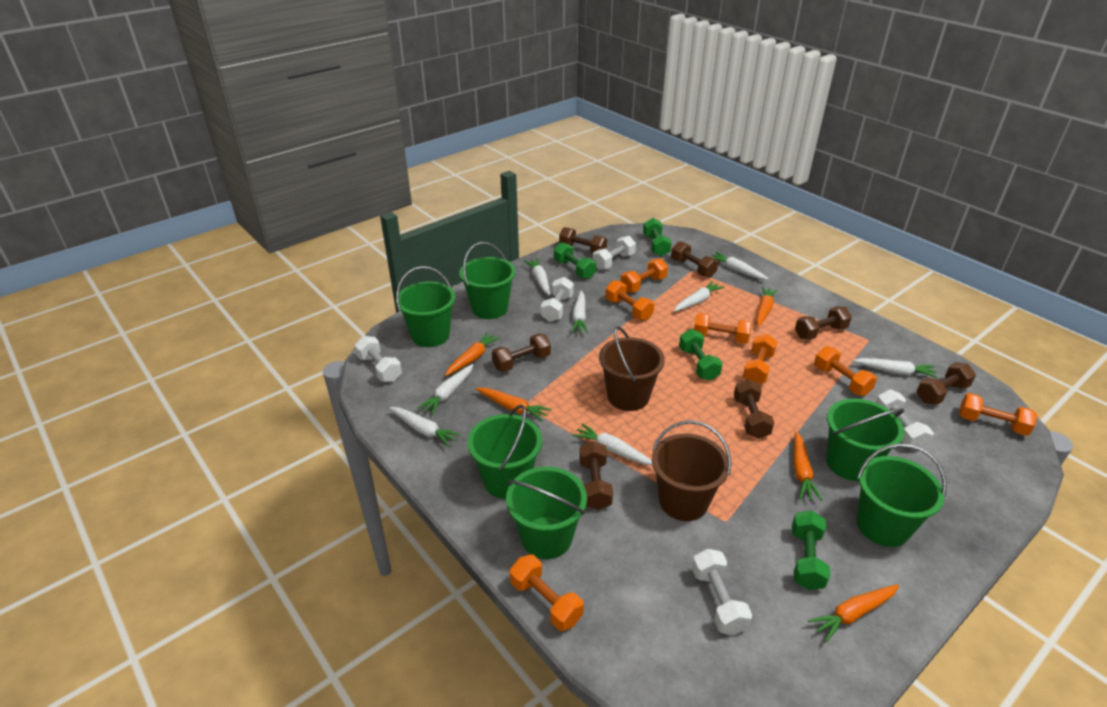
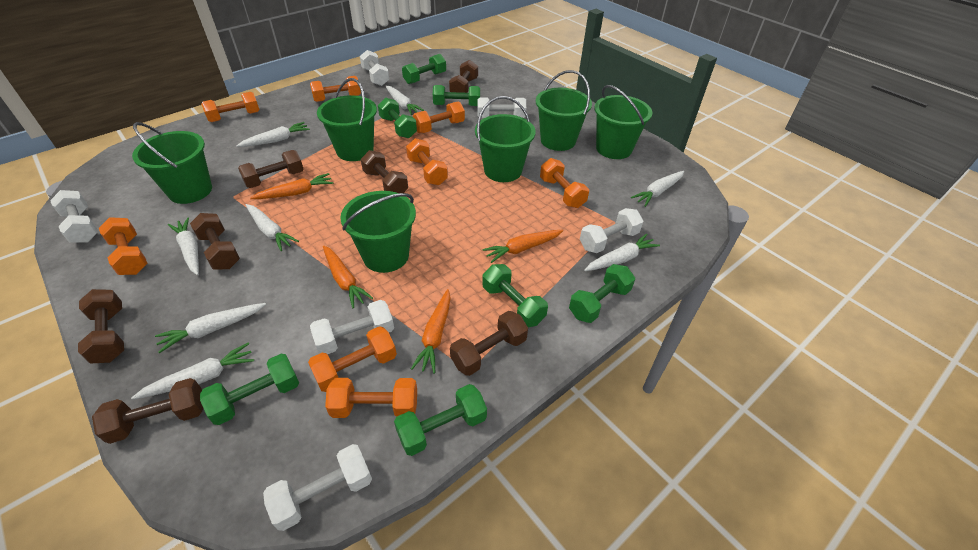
brown bucket: 2 -> 0
green dumbbell: 4 -> 7
orange carrot: 5 -> 4
orange dumbbell: 7 -> 8
white dumbbell: 5 -> 6

